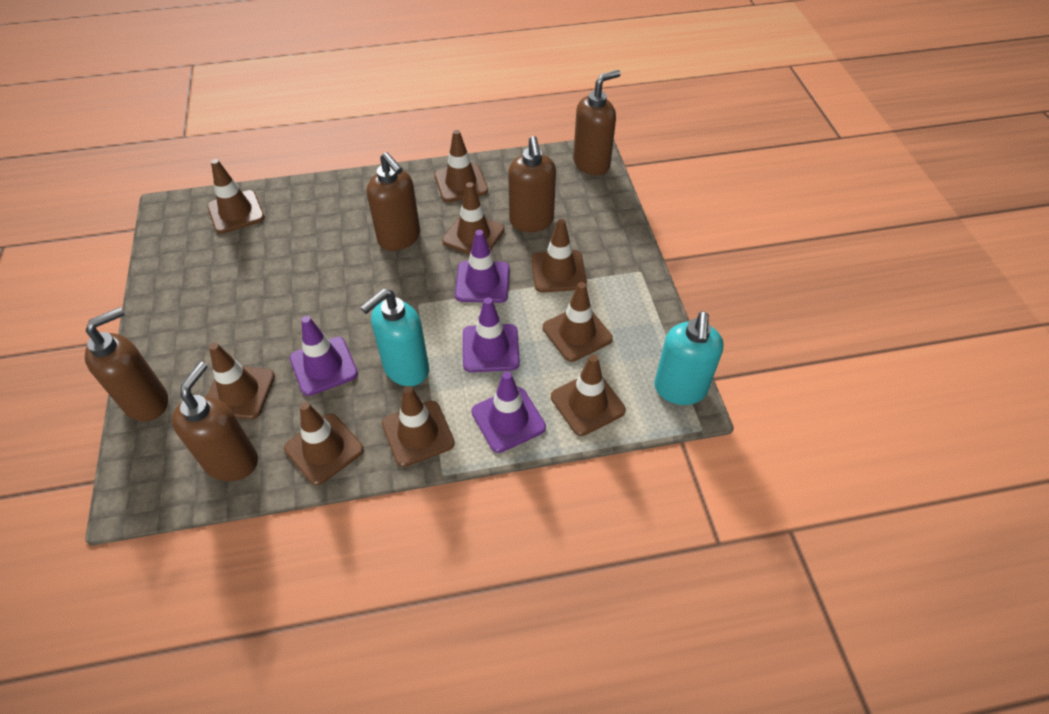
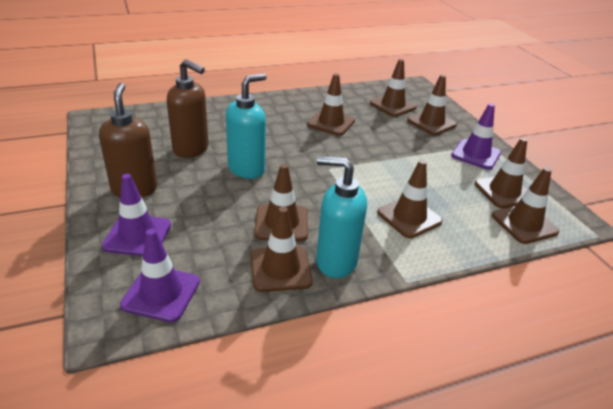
brown soap dispenser: 5 -> 2
brown traffic cone: 9 -> 8
purple traffic cone: 4 -> 3

